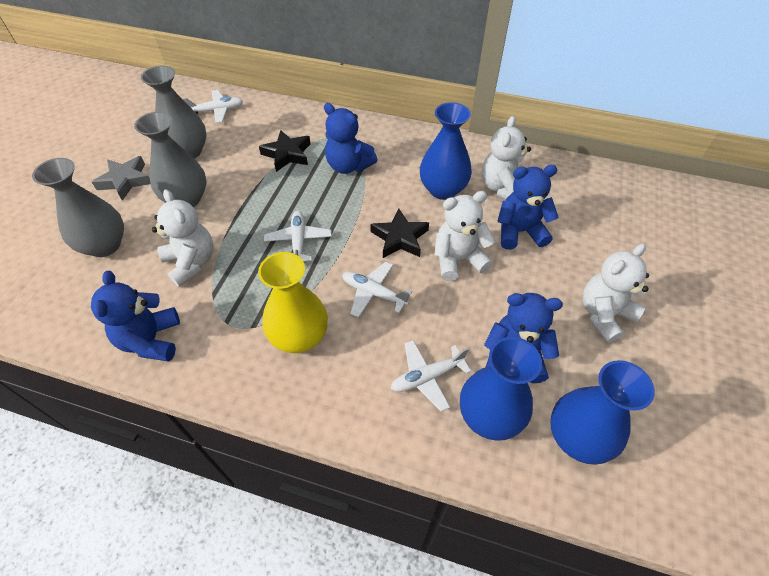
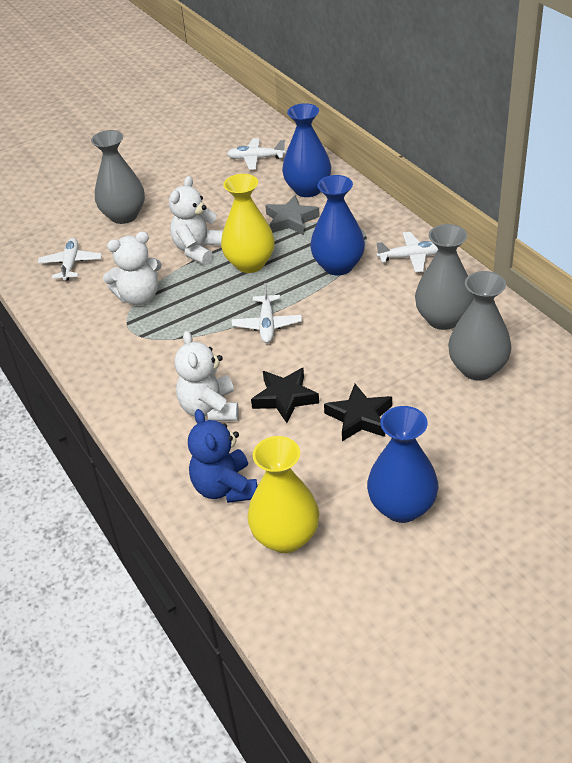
blue teddy bear: 4 -> 1
white teddy bear: 4 -> 3
yellow vase: 1 -> 2

